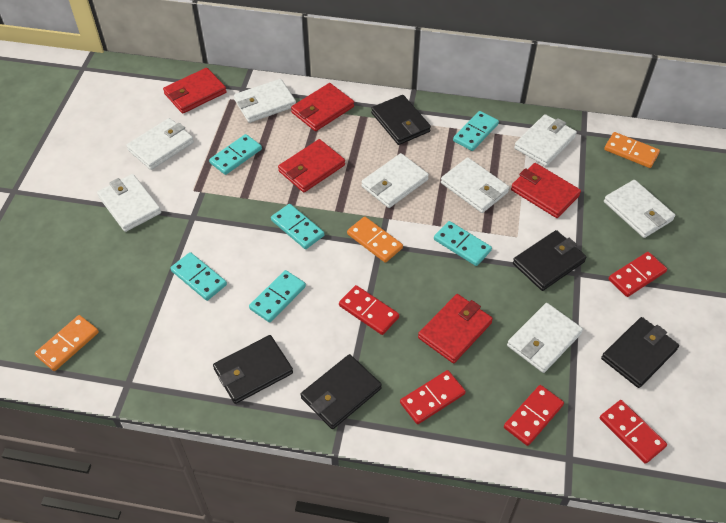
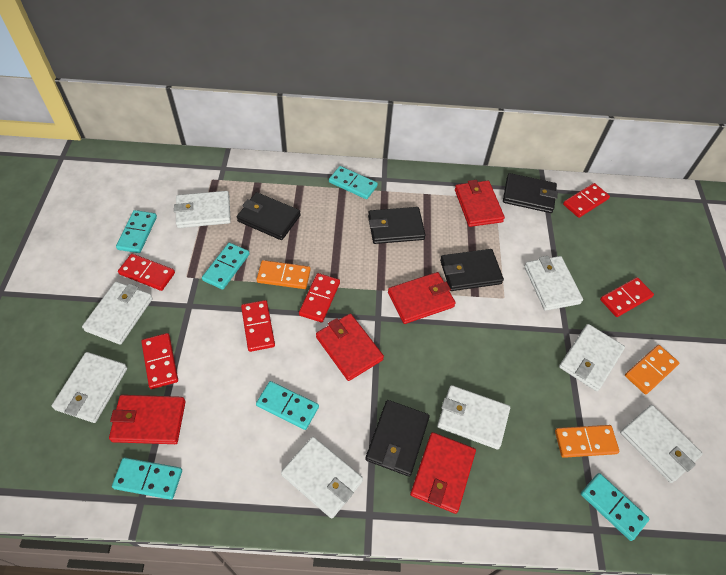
red domino: 5 -> 6

